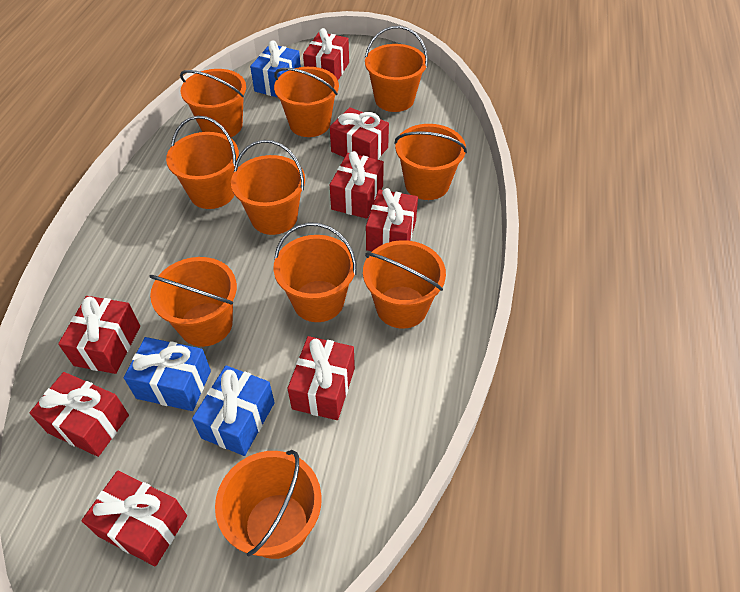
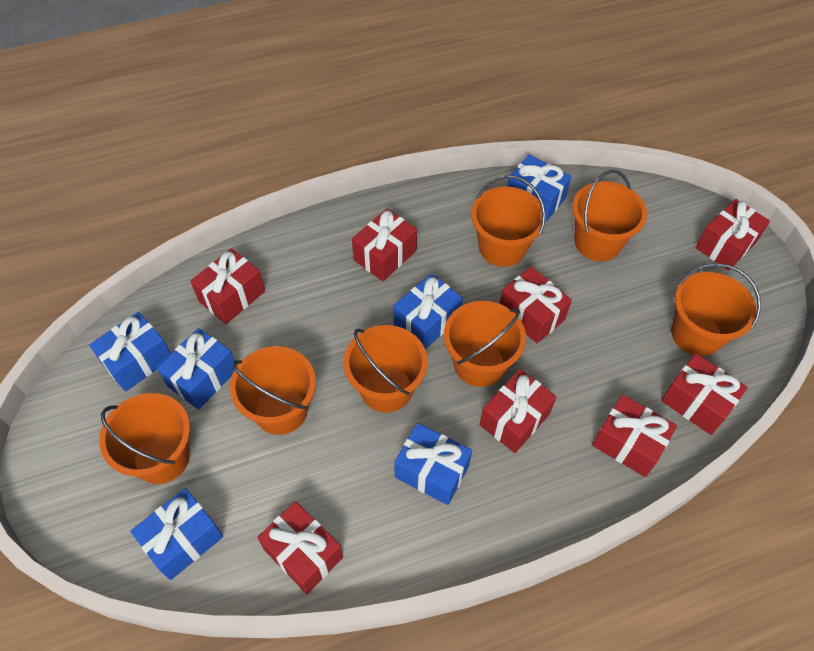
blue gift: 3 -> 6
orange bucket: 10 -> 7

